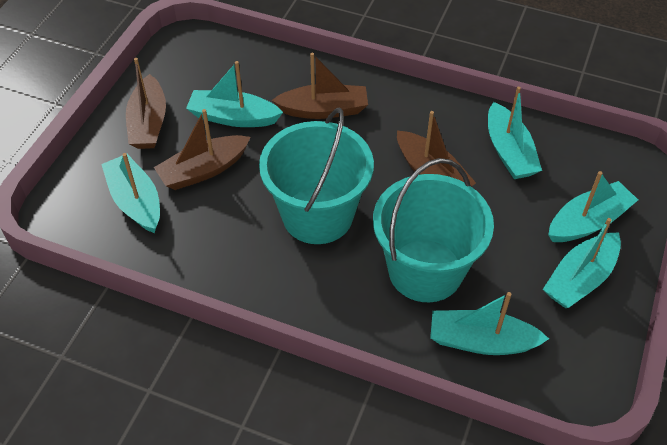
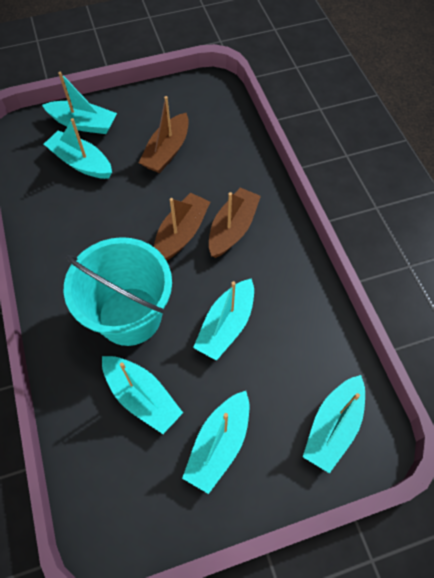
brown boat: 4 -> 3
turquoise bucket: 2 -> 1

